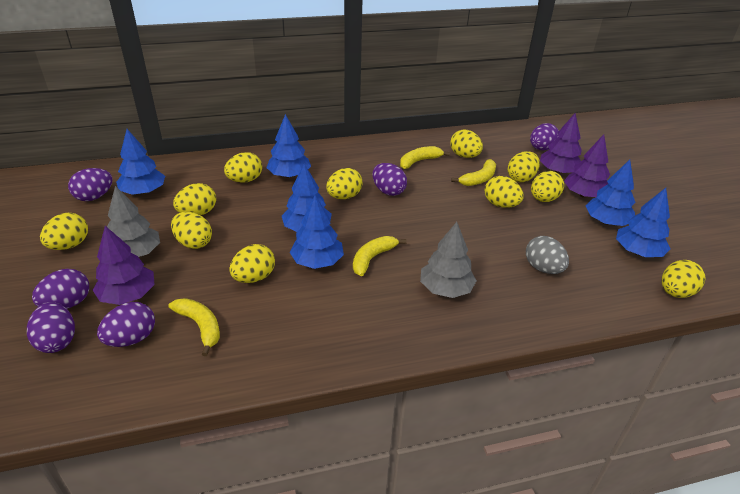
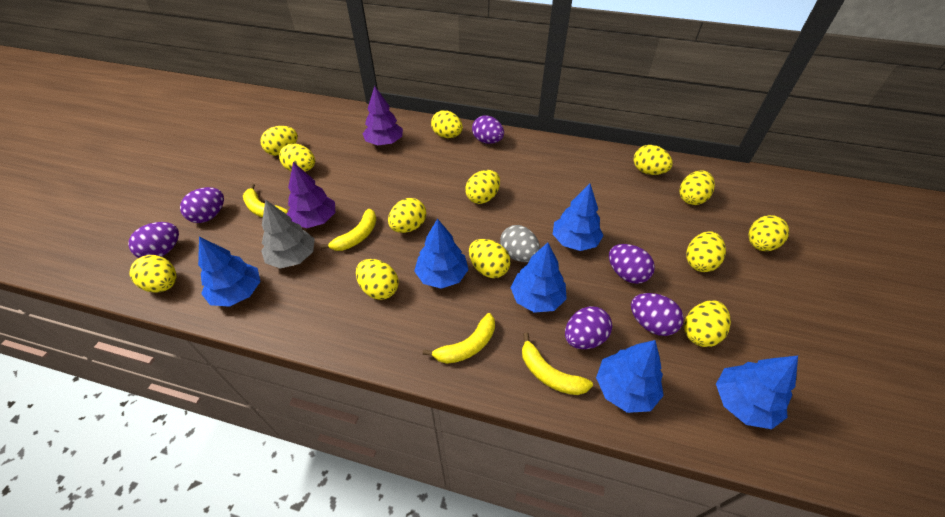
grey tree: 2 -> 1
purple tree: 3 -> 2
yellow egg: 11 -> 13

